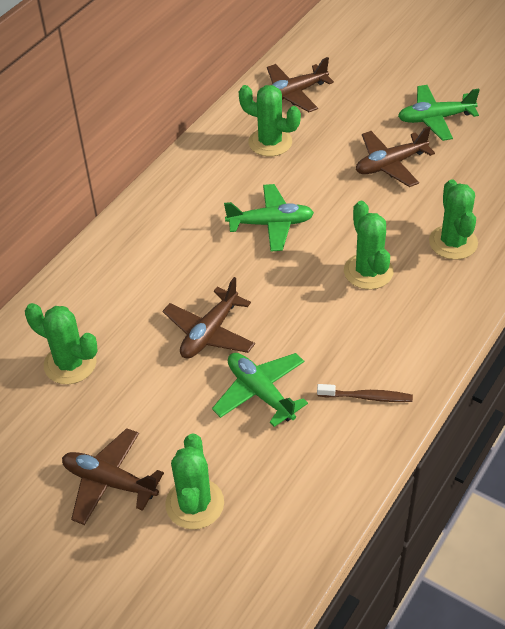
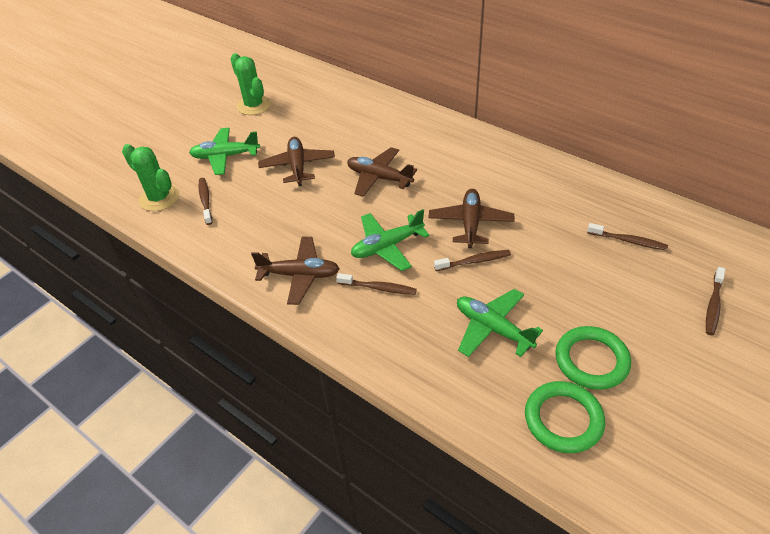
brown toothbrush: 1 -> 5
green cactus: 5 -> 2
green ring: 0 -> 2

